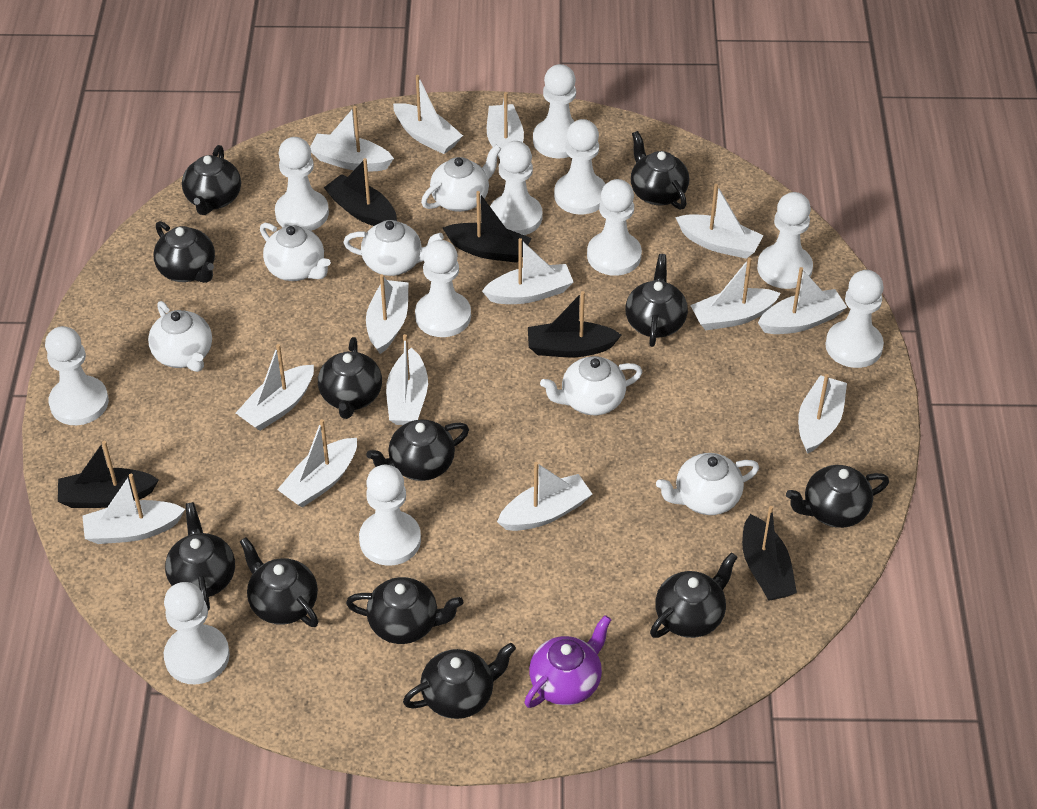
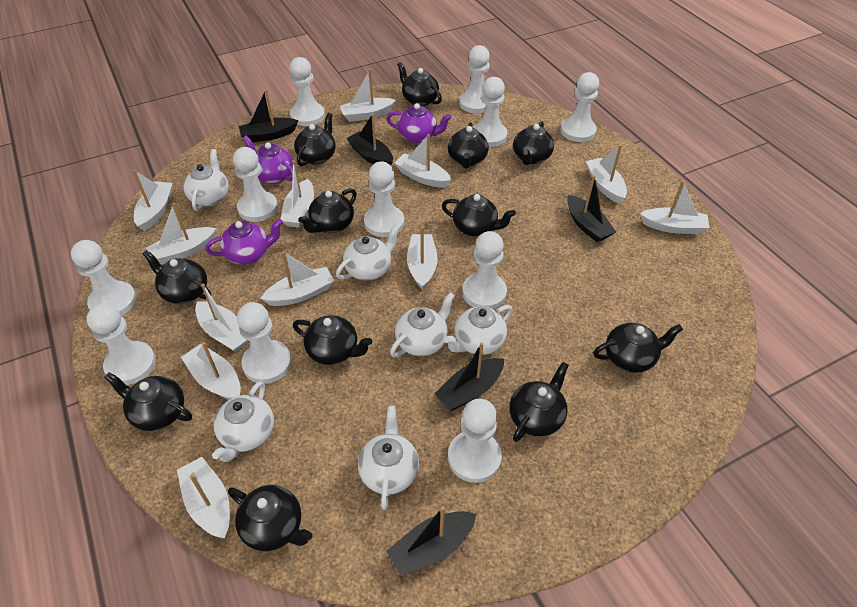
purple teapot: 1 -> 3
white boat: 14 -> 12

